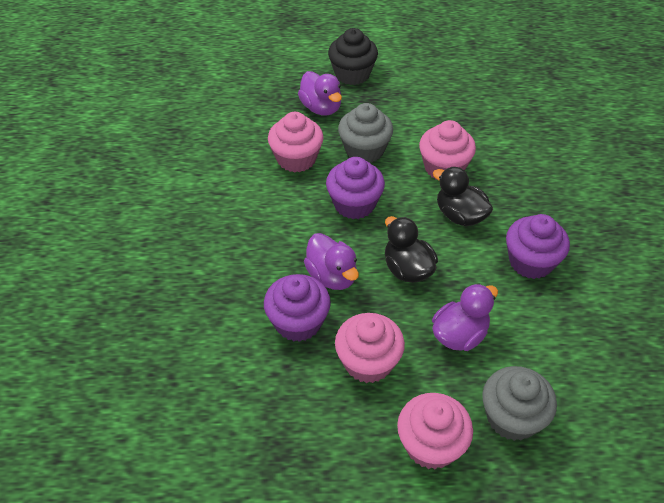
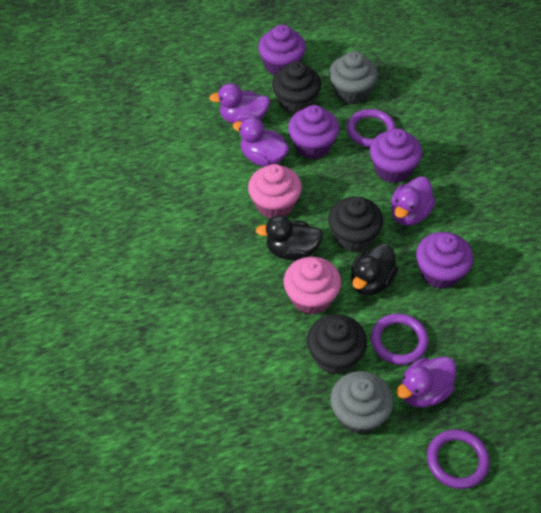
black cupcake: 1 -> 3
pink cupcake: 4 -> 2
purple cupcake: 3 -> 4
purple duck: 3 -> 4
purple ring: 0 -> 3

